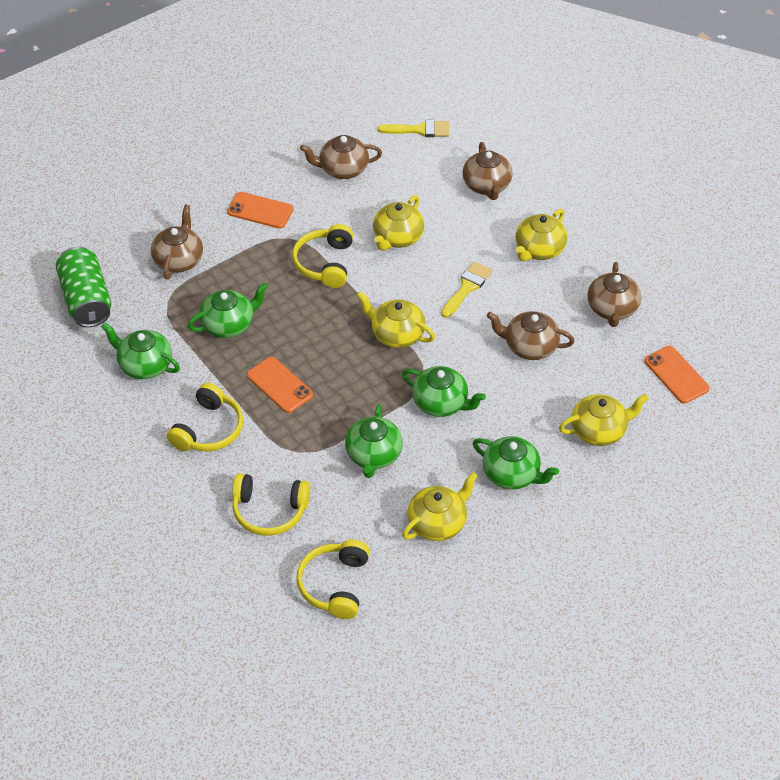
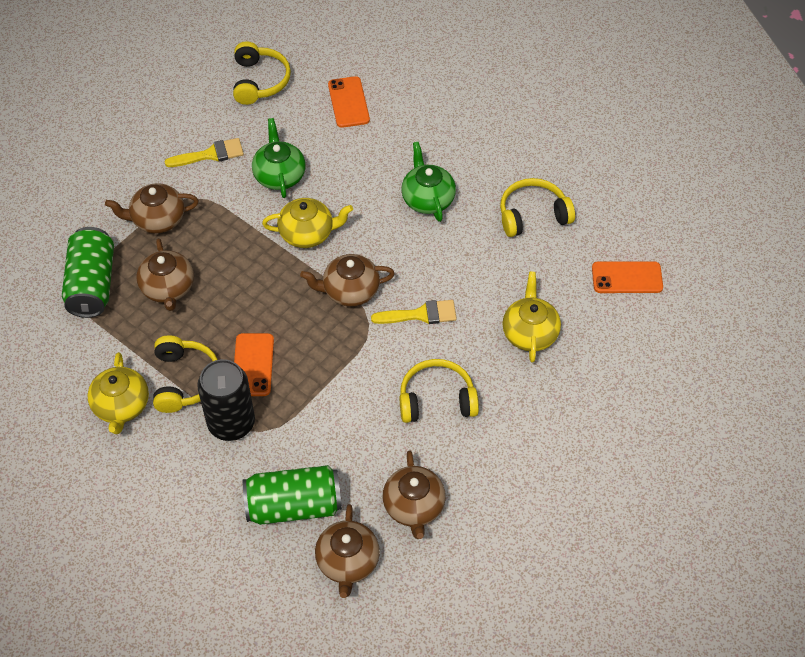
black can: 0 -> 1
green can: 1 -> 2
green teapot: 5 -> 2
yellow teapot: 5 -> 3

